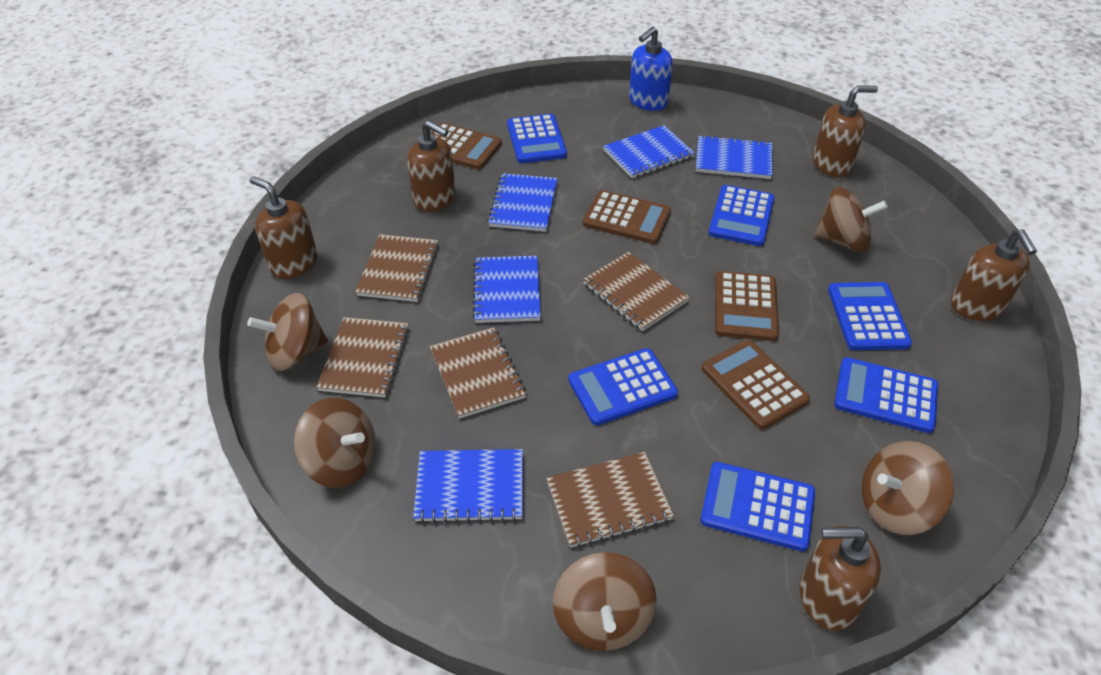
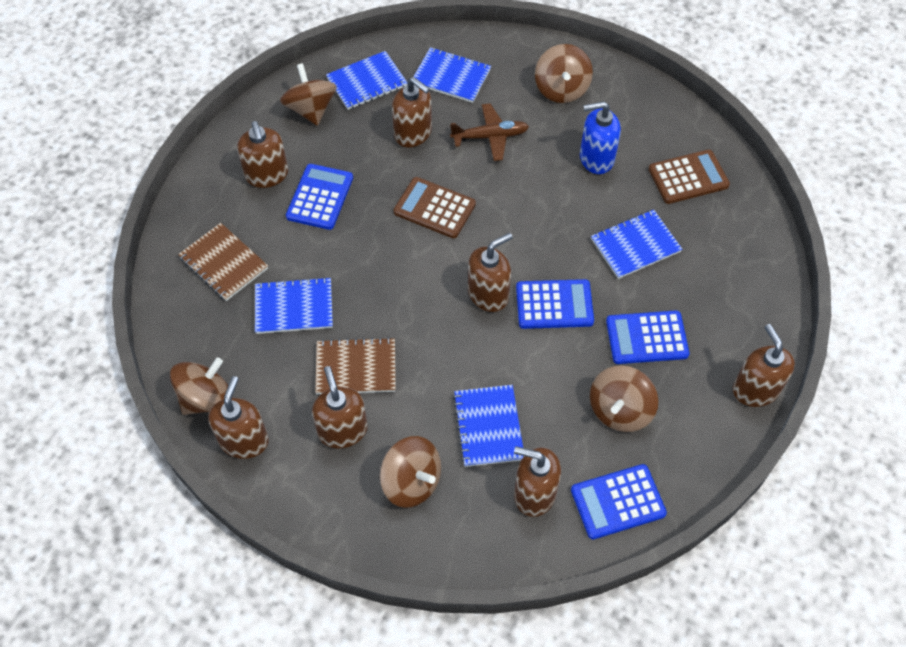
blue calculator: 6 -> 4
brown calculator: 4 -> 2
brown notebook: 5 -> 2
brown plane: 0 -> 1
brown soap dispenser: 5 -> 7

